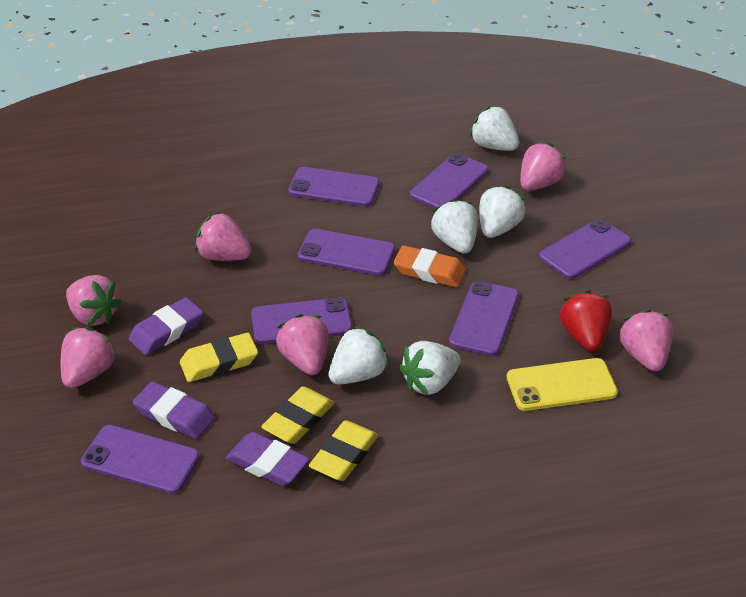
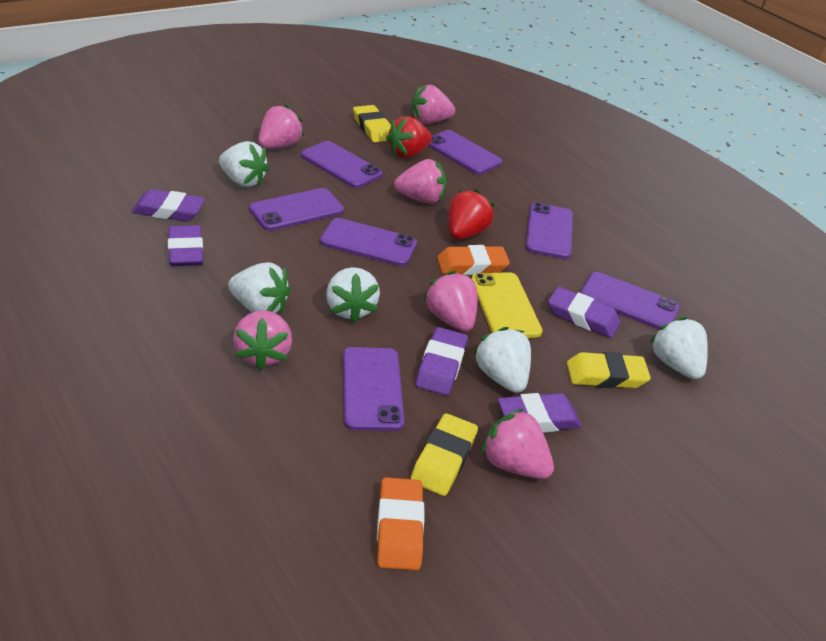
orange eraser: 1 -> 2
purple eraser: 3 -> 5
red strawberry: 1 -> 2

